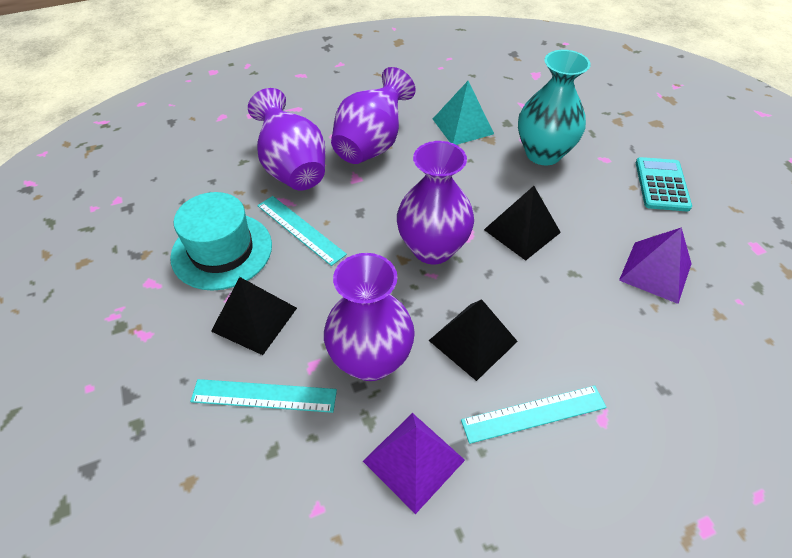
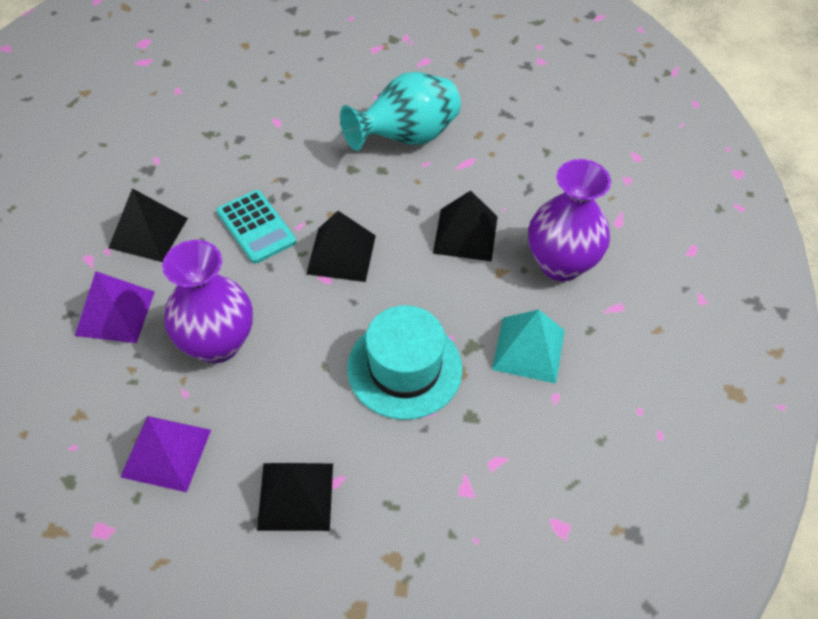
black pyramid: 3 -> 4
purple vase: 4 -> 2
turquoise ruler: 3 -> 0

